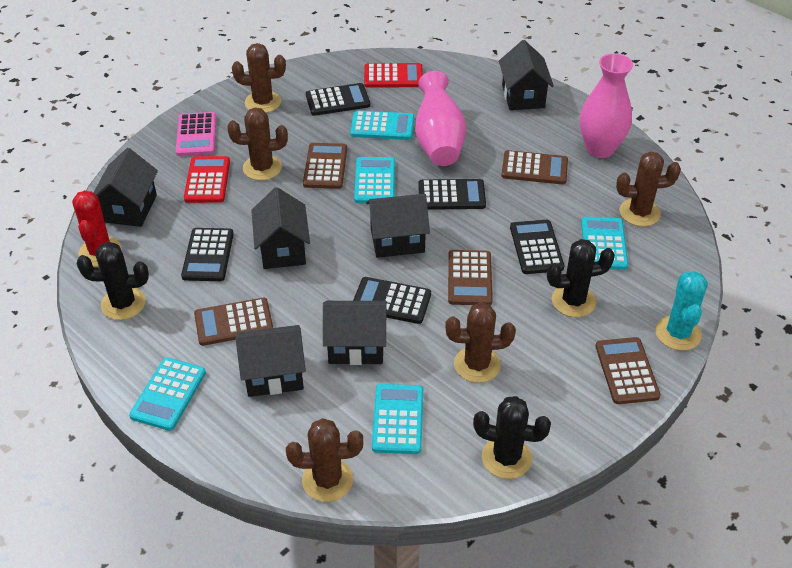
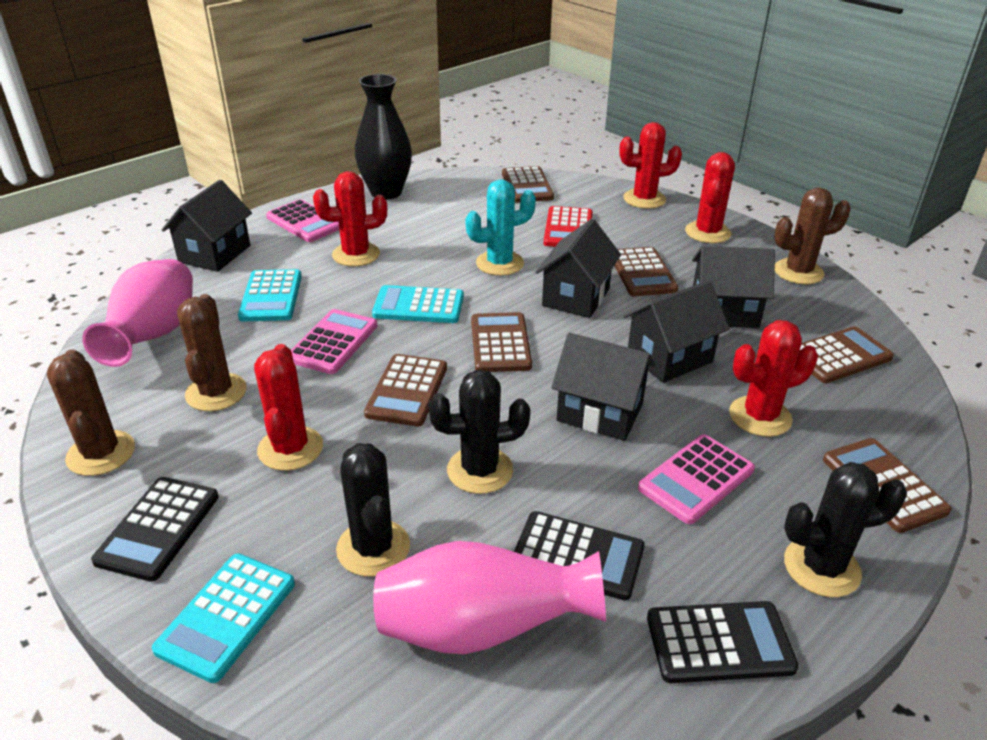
black calculator: 5 -> 3
black house: 6 -> 5
black vase: 0 -> 1
brown cactus: 5 -> 3
brown calculator: 5 -> 6
pink calculator: 1 -> 3
red cactus: 1 -> 5
red calculator: 2 -> 1
turquoise calculator: 5 -> 3

